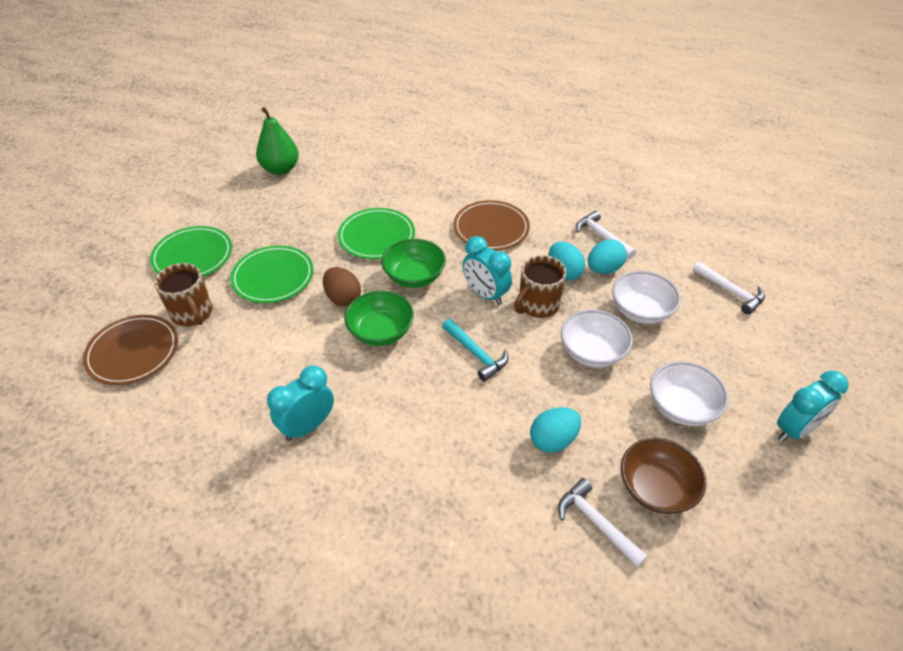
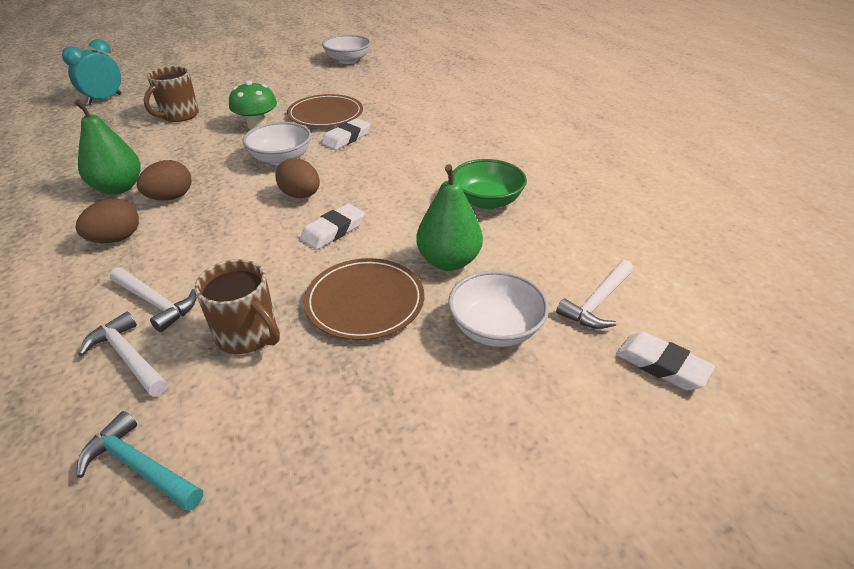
brown bowl: 1 -> 0
brown egg: 1 -> 3
green bowl: 2 -> 1
green mushroom: 0 -> 1
green pear: 1 -> 2
green plate: 3 -> 0
turquoise clock: 3 -> 1
turquoise egg: 3 -> 0
white eraser: 0 -> 3

